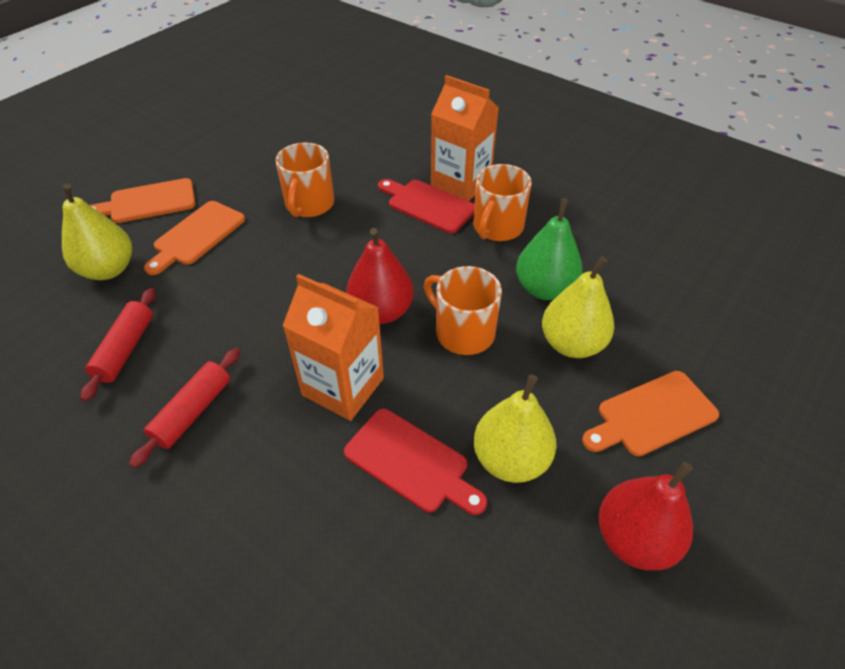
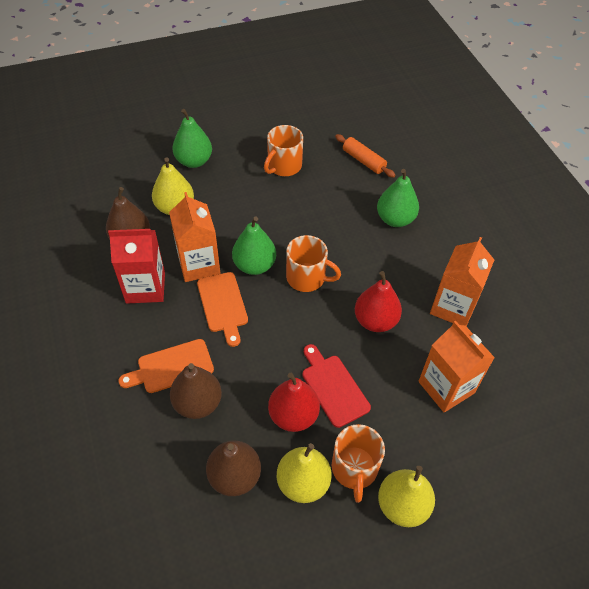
brown pear: 0 -> 3
green pear: 1 -> 3
orange carton: 2 -> 3
orange cutting board: 3 -> 2
orange rolling pin: 0 -> 1
red carton: 0 -> 1
red cutting board: 2 -> 1
red rolling pin: 2 -> 0

